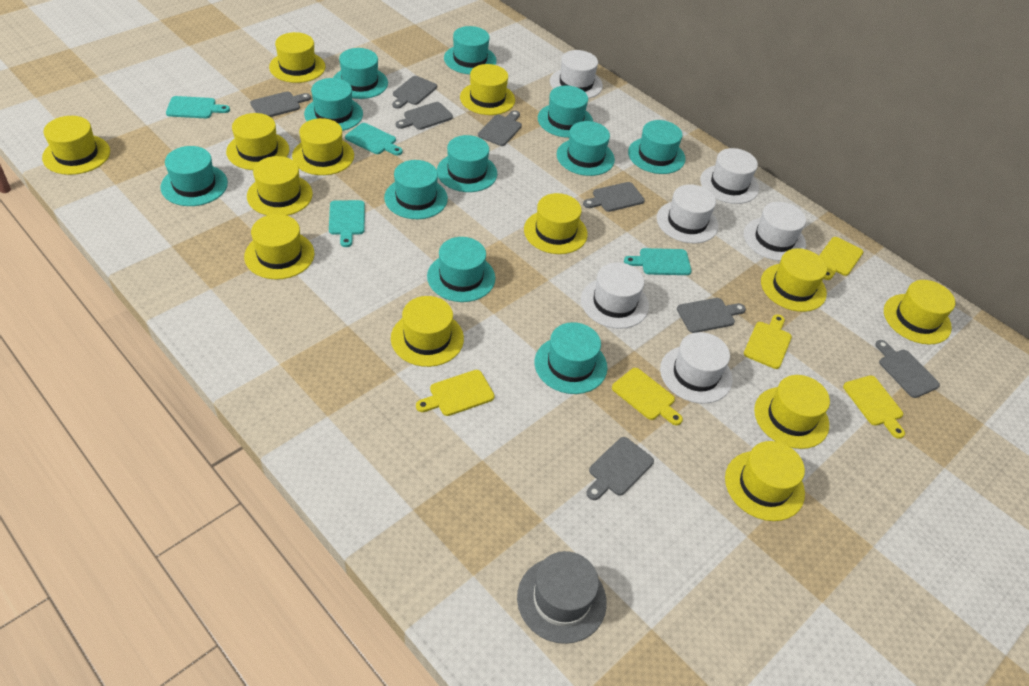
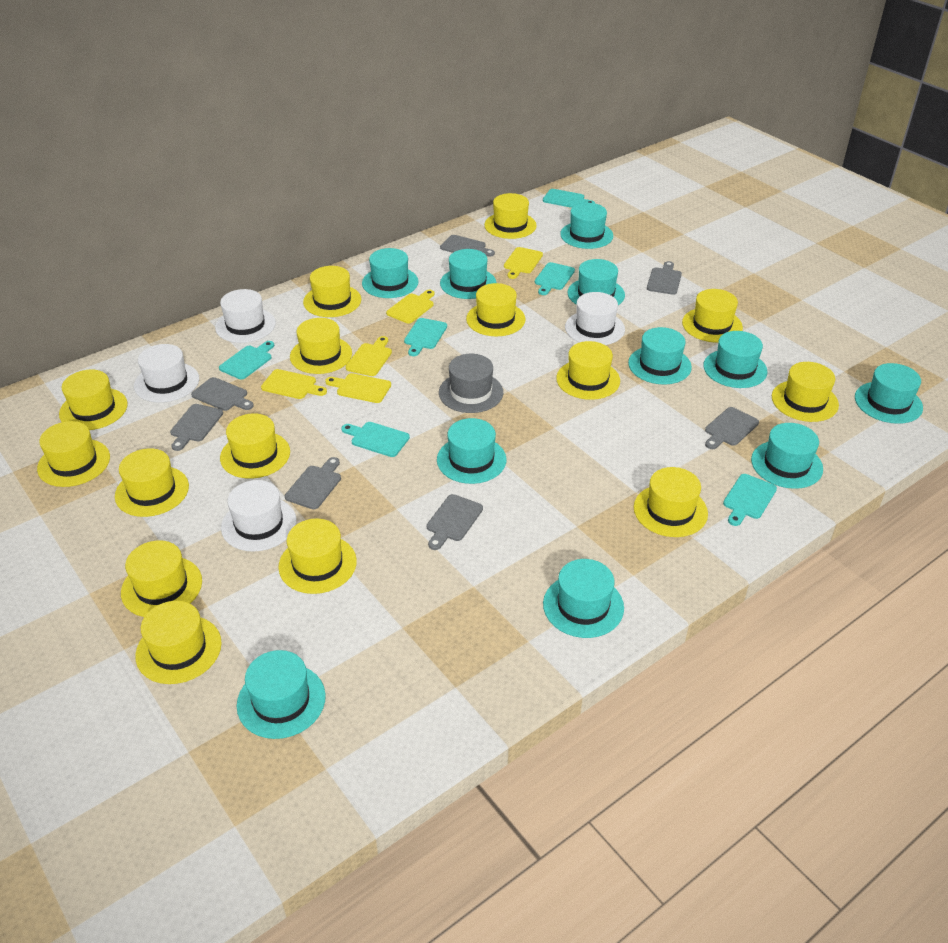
grey cutting board: 8 -> 7
turquoise cutting board: 4 -> 6
white hat: 6 -> 4
yellow hat: 13 -> 15

